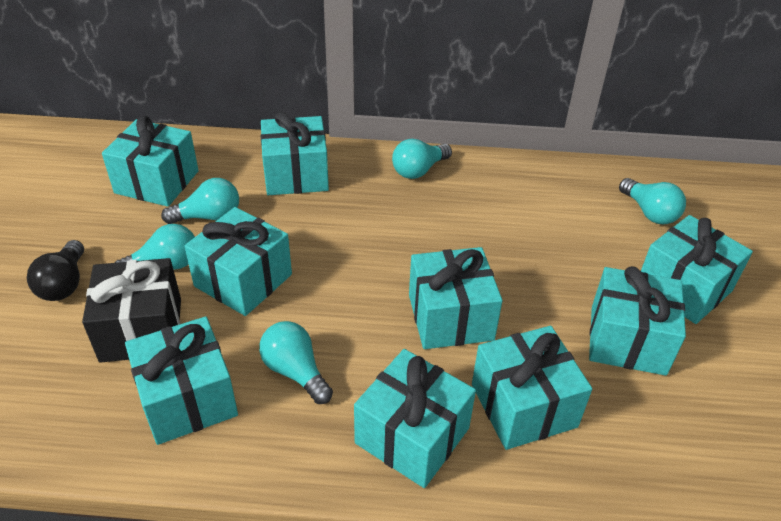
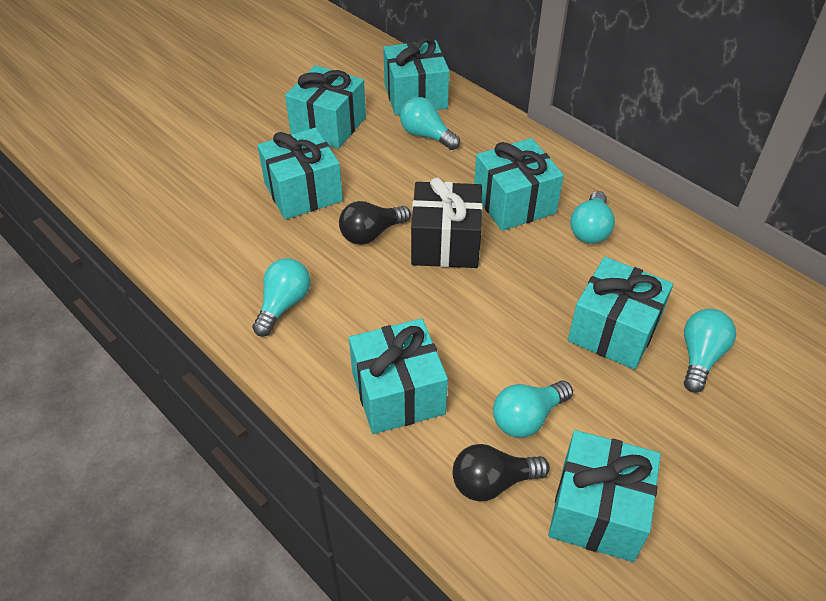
black light bulb: 1 -> 2
turquoise gift: 9 -> 7

